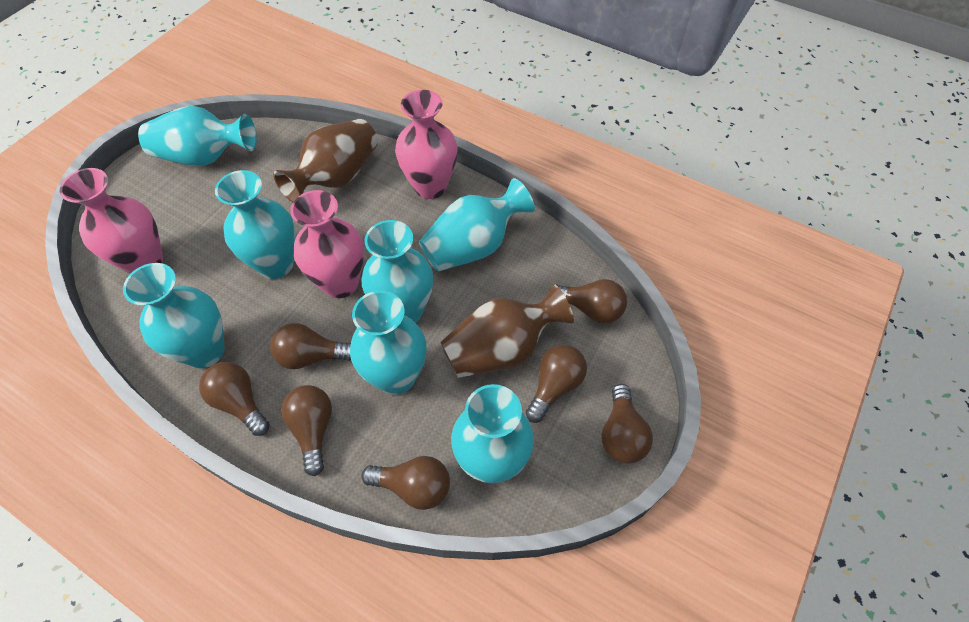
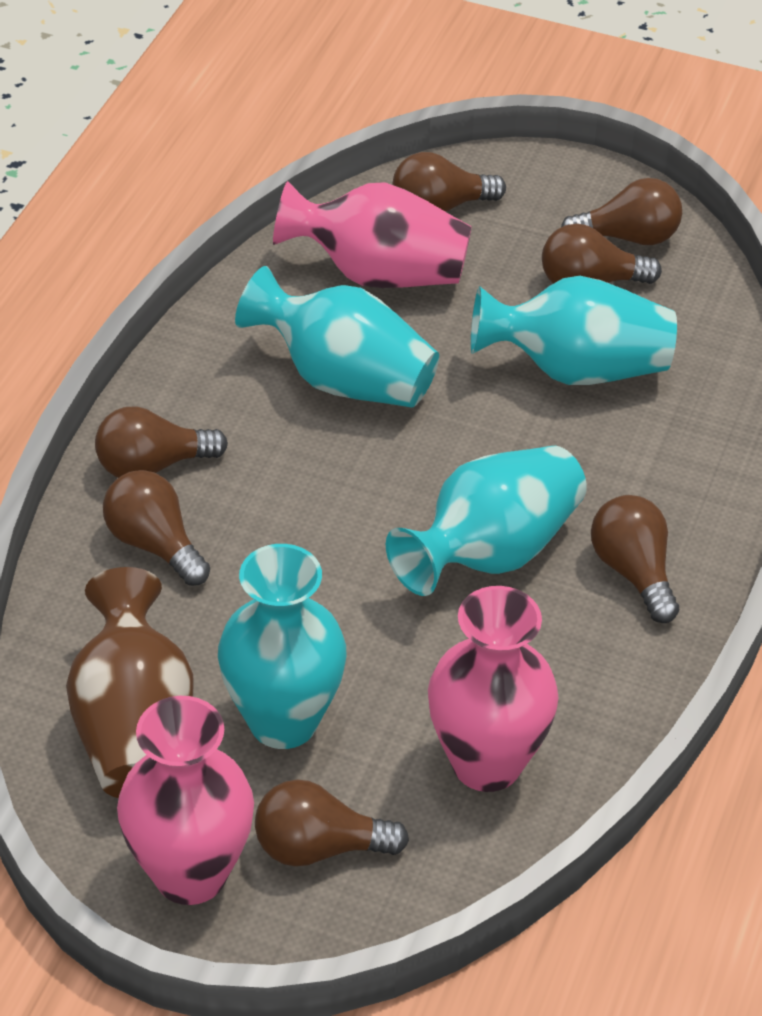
brown vase: 2 -> 1
turquoise vase: 7 -> 4

